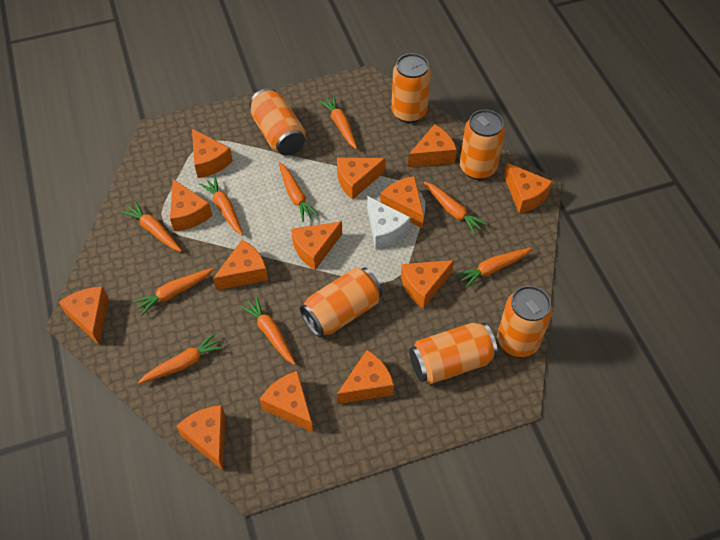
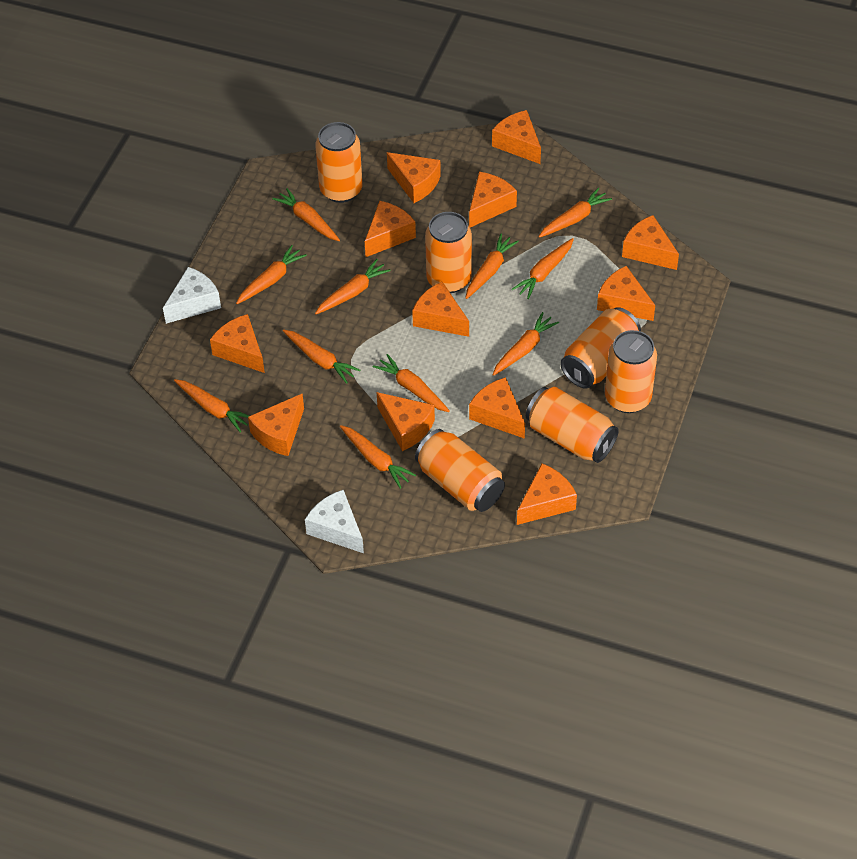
orange carrot: 9 -> 11
orange cheese: 13 -> 12
white cheese: 1 -> 2

